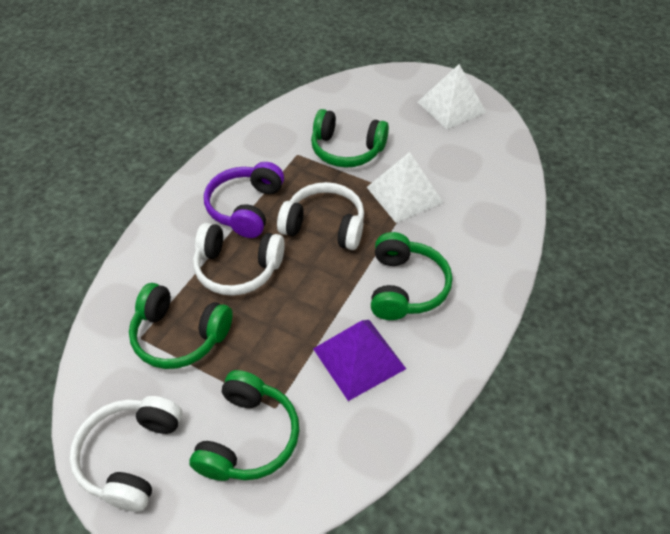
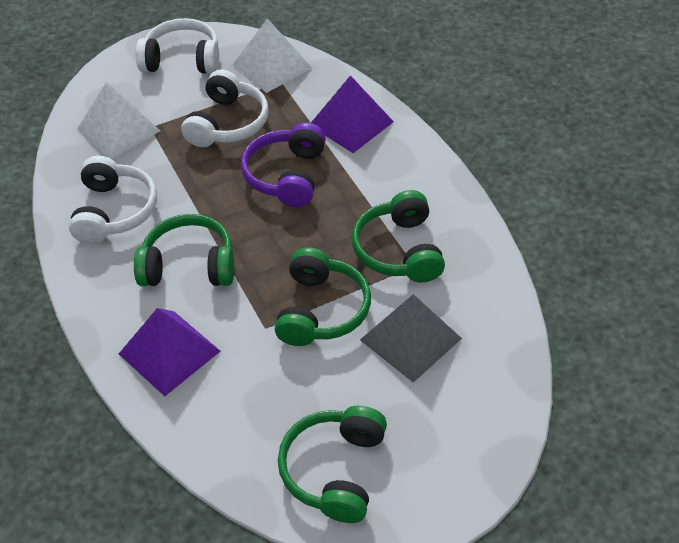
grey pyramid: 0 -> 1
purple pyramid: 1 -> 2

